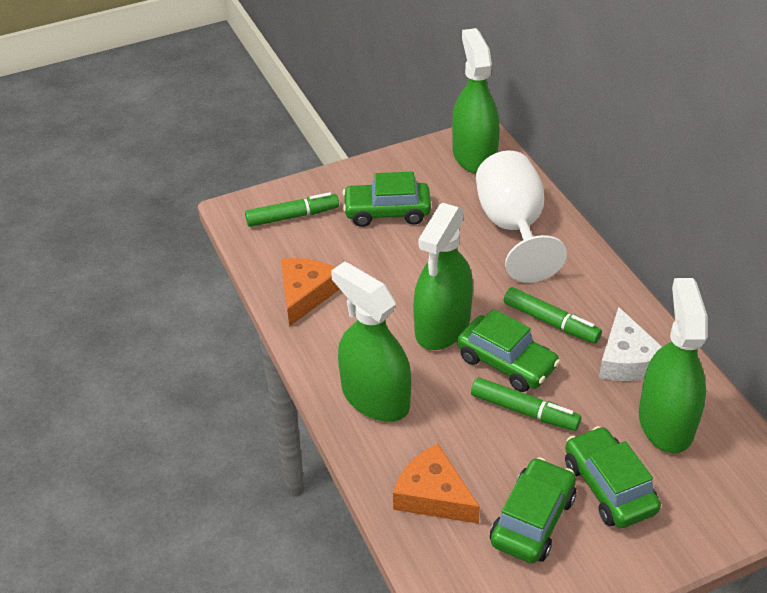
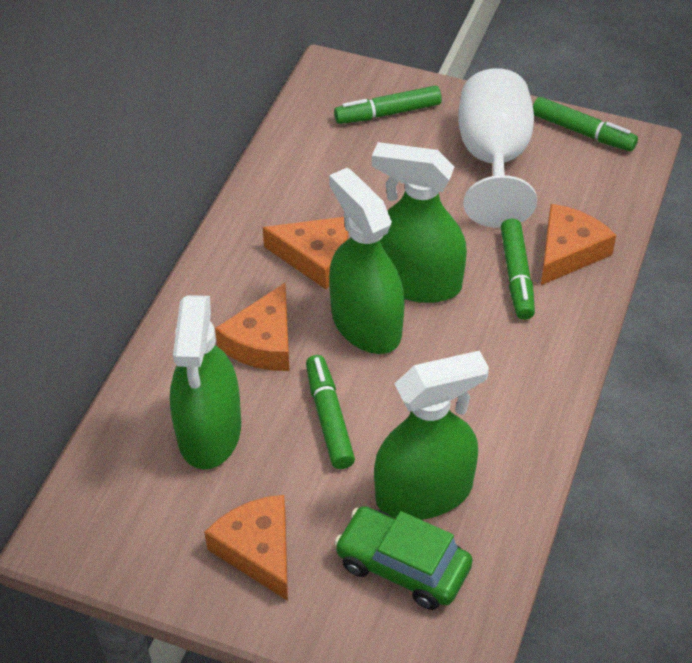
green car: 4 -> 1
green marker: 3 -> 4
orange cheese: 2 -> 4
white cheese: 1 -> 0

